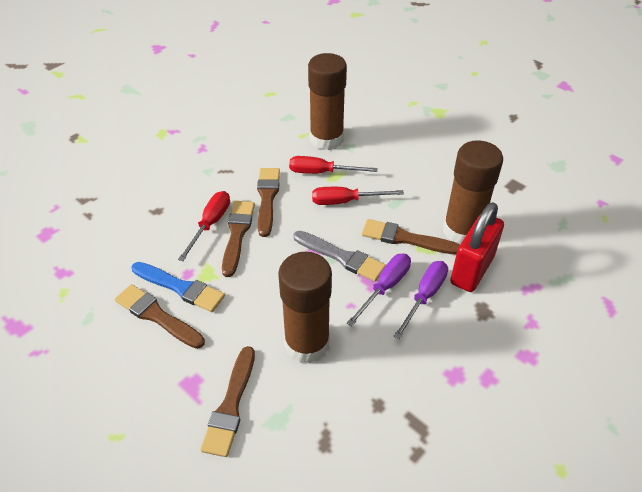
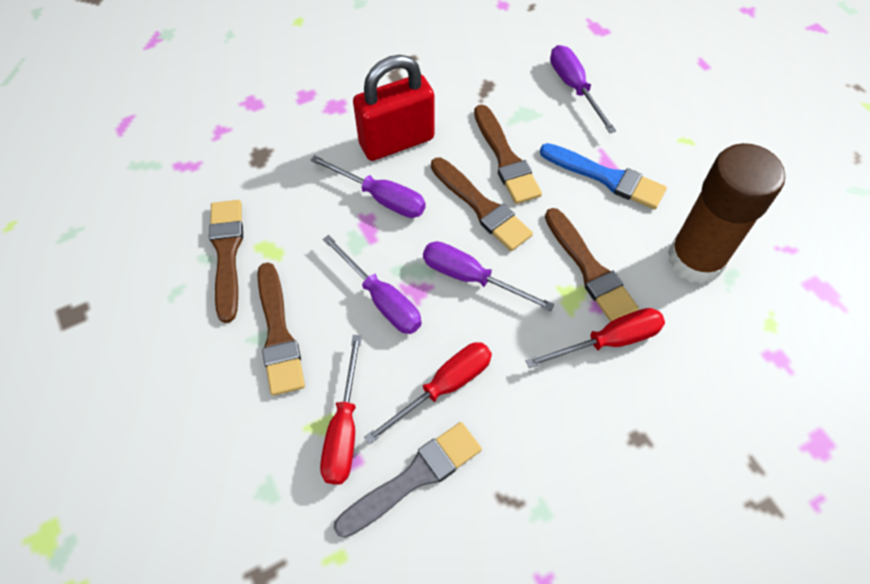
brown glue stick: 3 -> 1
purple screwdriver: 2 -> 4

